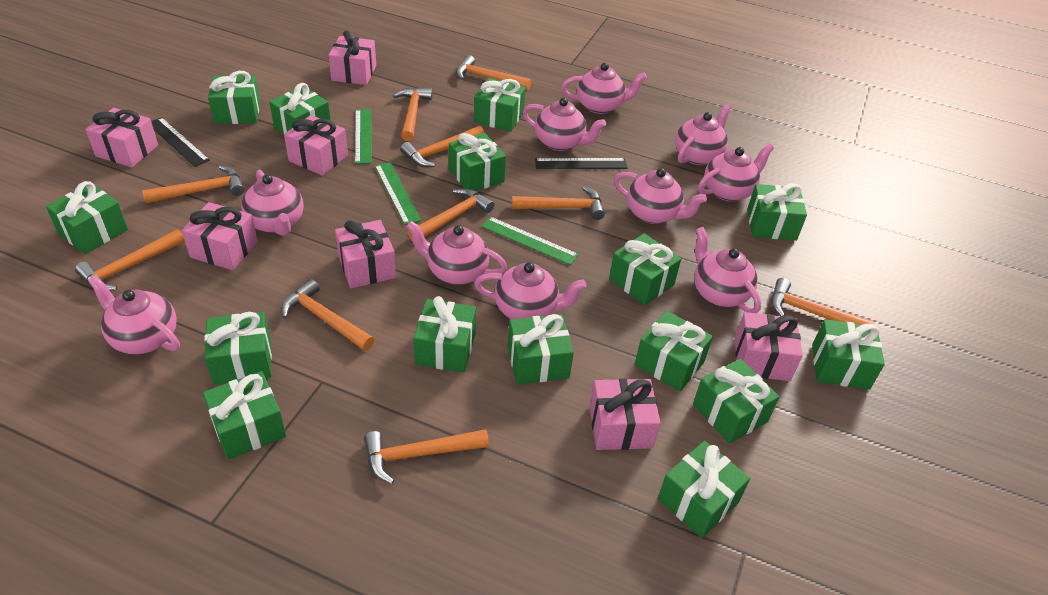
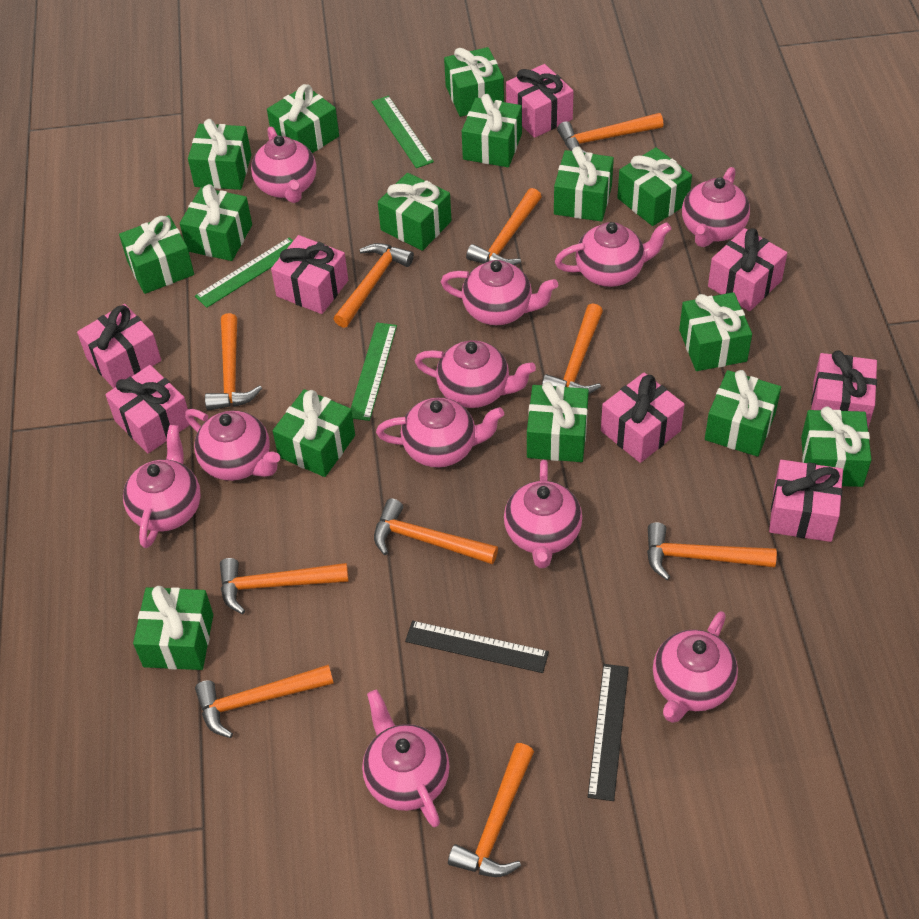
pink gift: 7 -> 8
pink teapot: 10 -> 11

